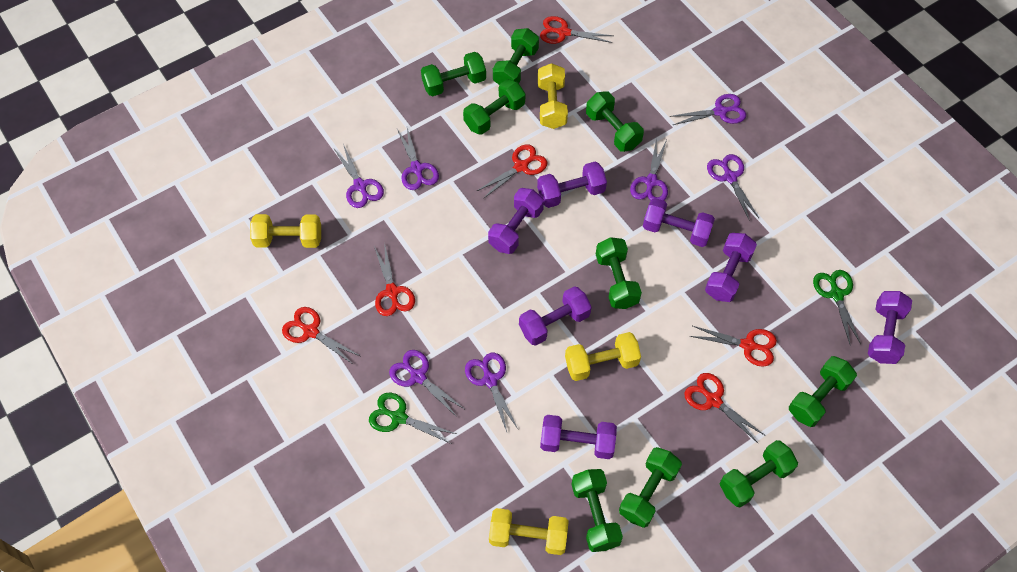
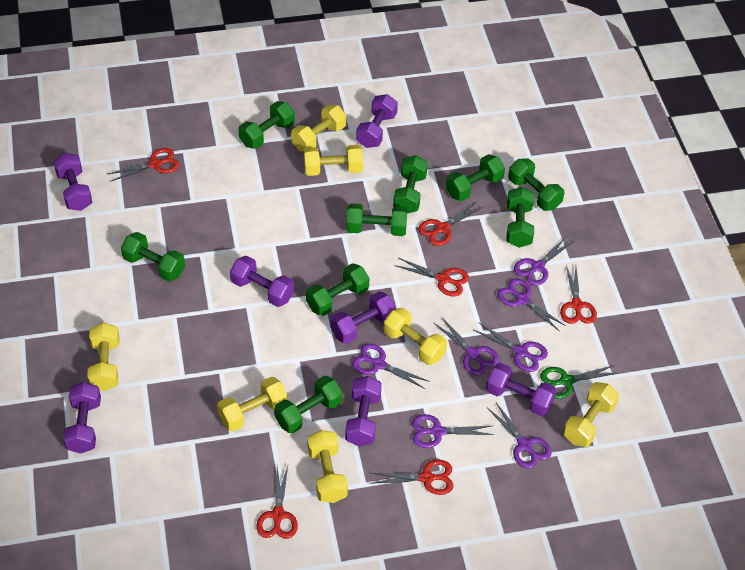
green scissors: 2 -> 1
yellow dumbbell: 4 -> 7

